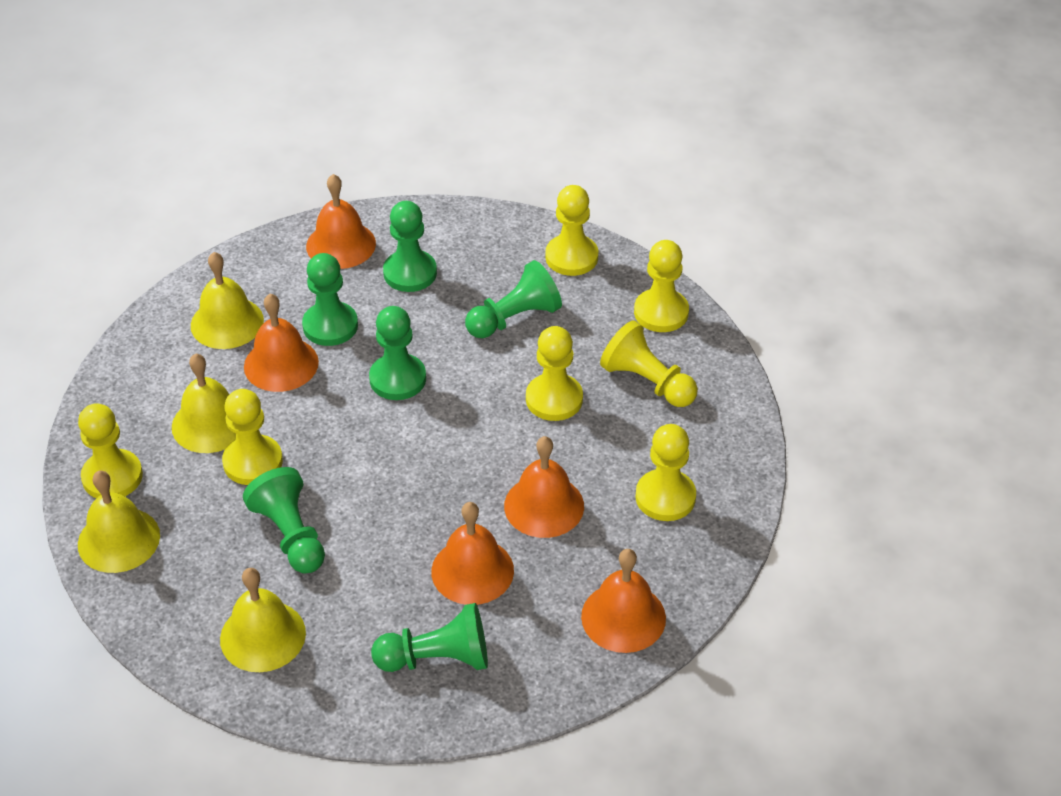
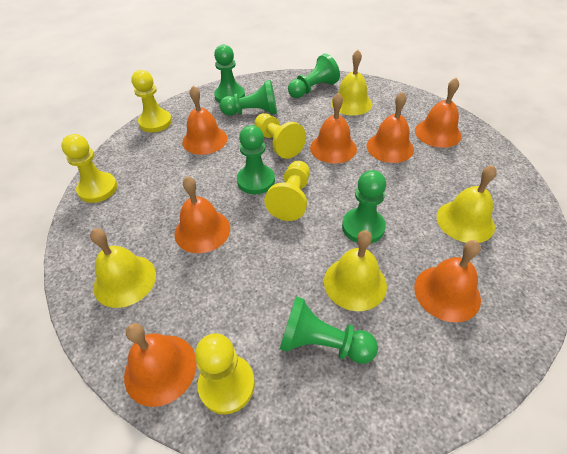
orange bell: 5 -> 7
yellow pawn: 7 -> 5

